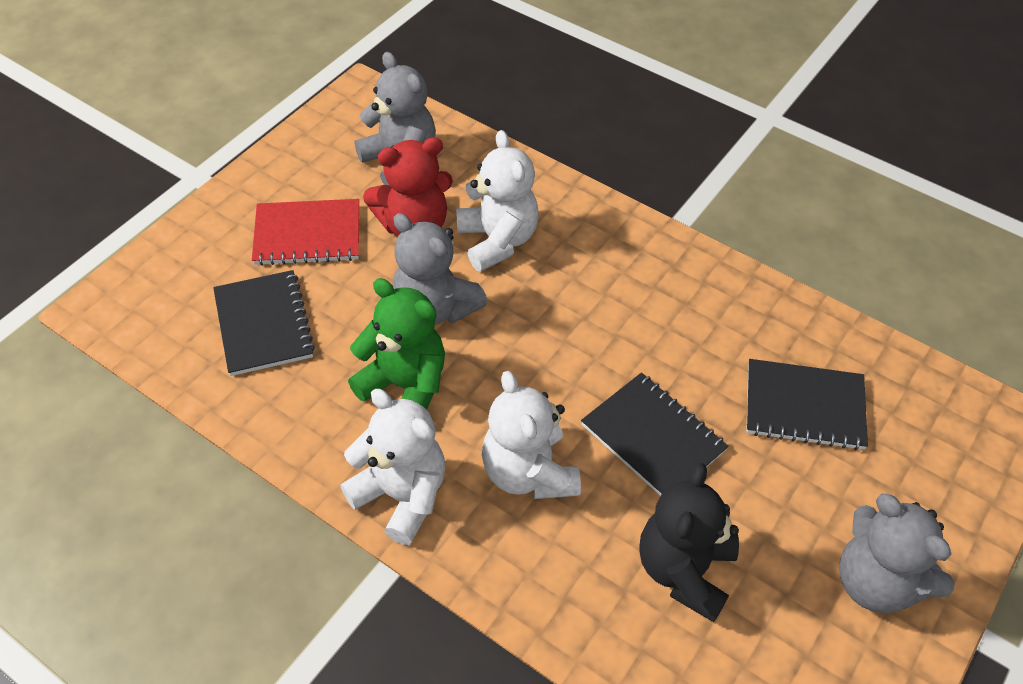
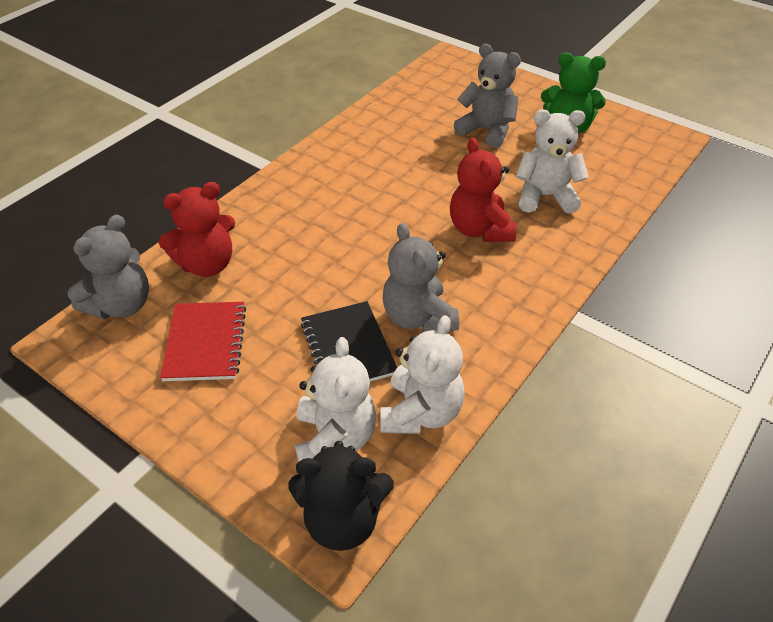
black notebook: 3 -> 1
red teddy bear: 1 -> 2

